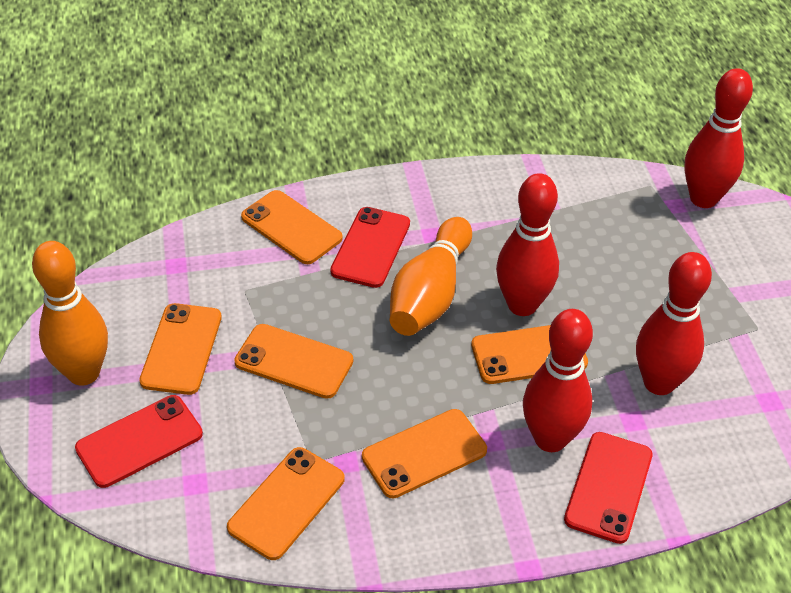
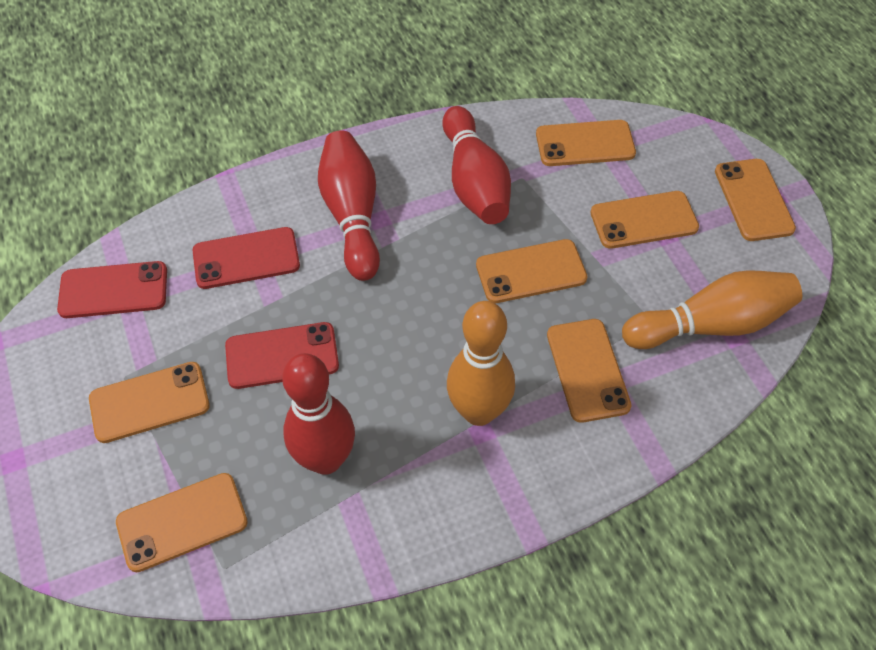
orange phone: 6 -> 7
red bowling pin: 4 -> 3

